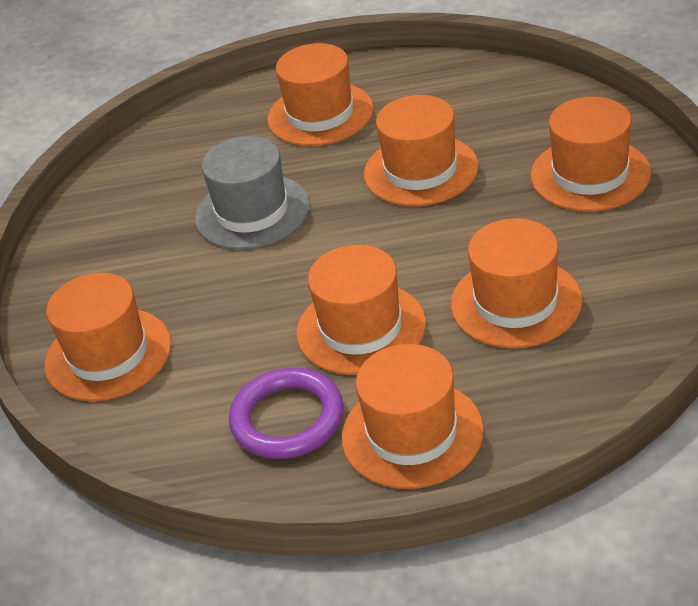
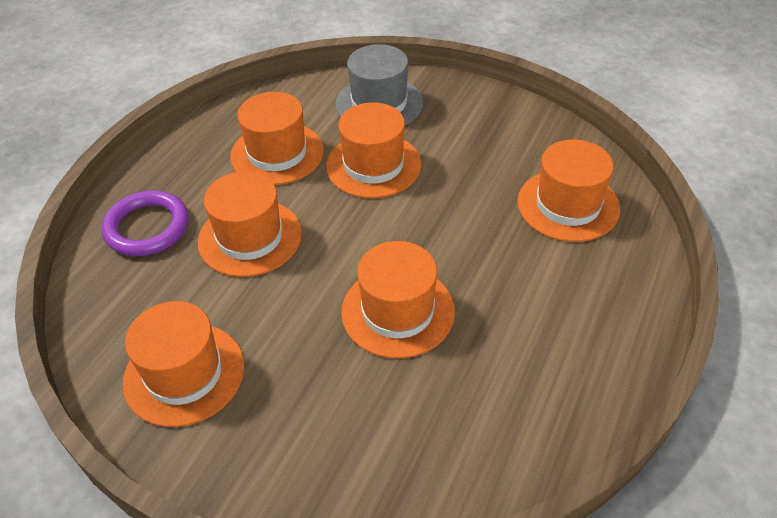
orange hat: 7 -> 6

